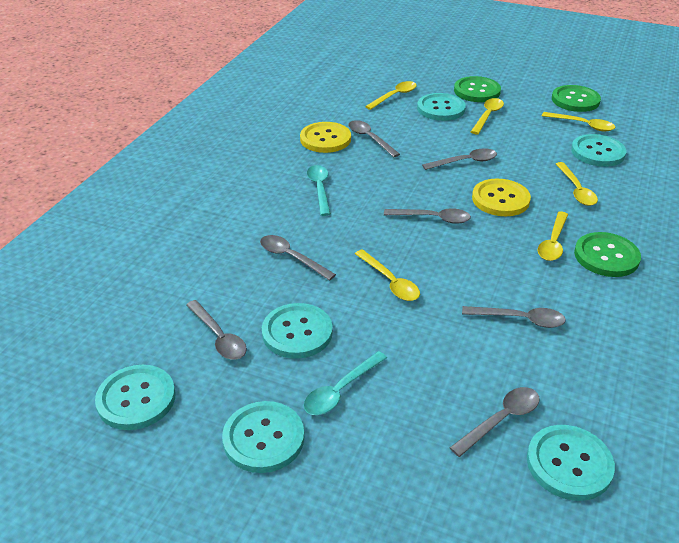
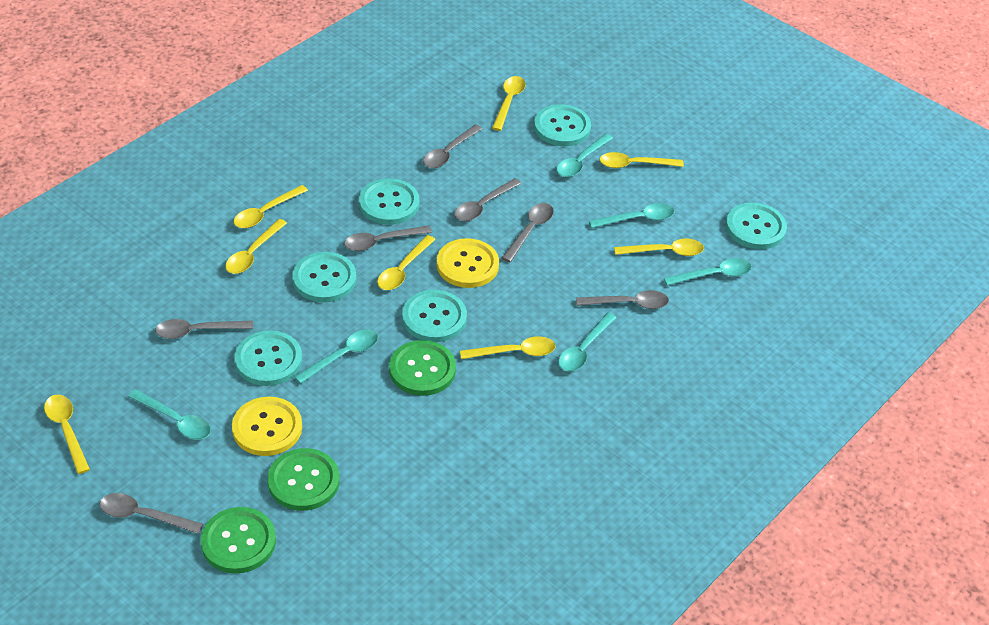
turquoise spoon: 2 -> 6
yellow spoon: 6 -> 8

